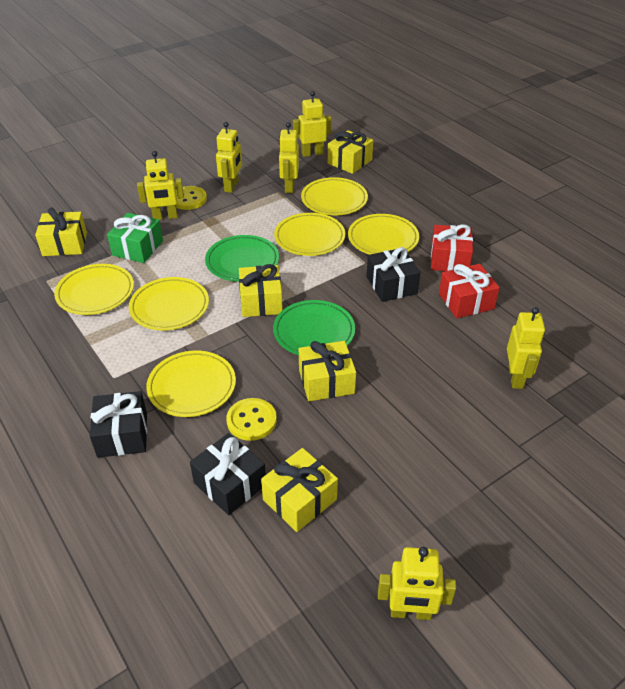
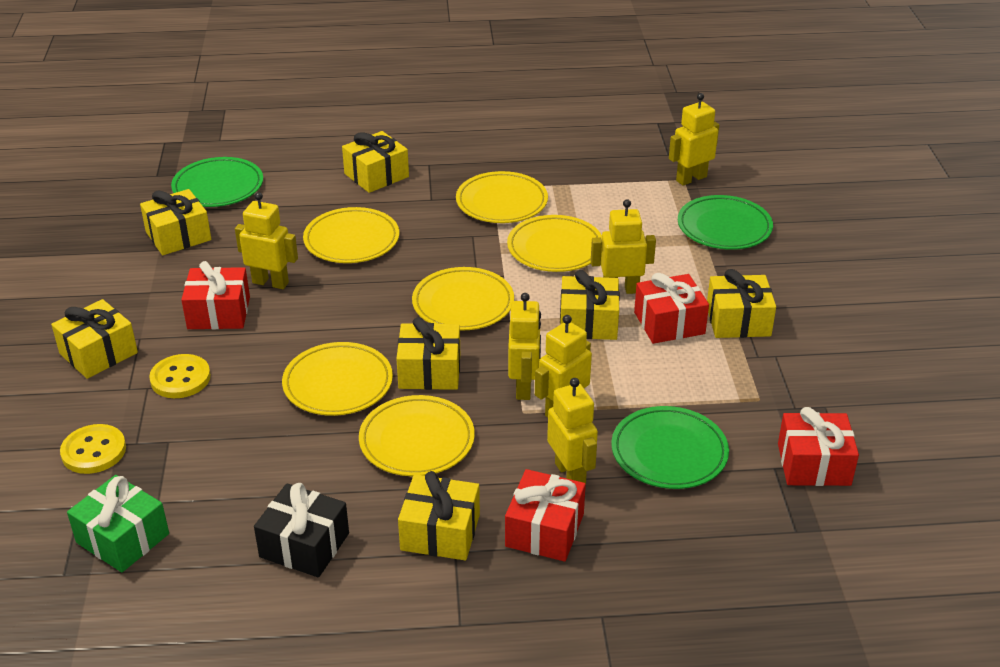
black gift: 3 -> 1
green plate: 2 -> 3
red gift: 2 -> 4
yellow gift: 5 -> 7

